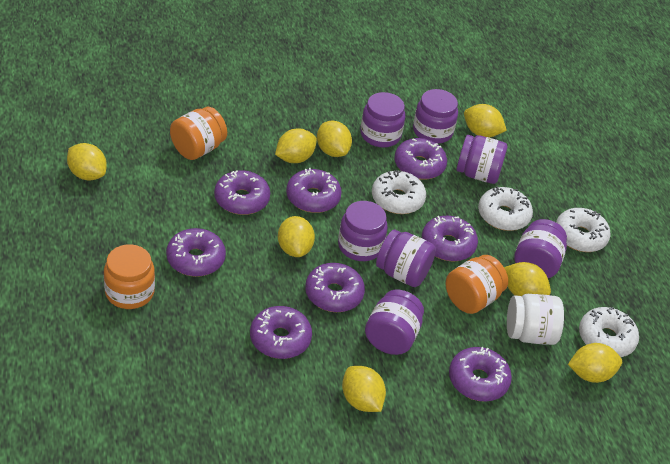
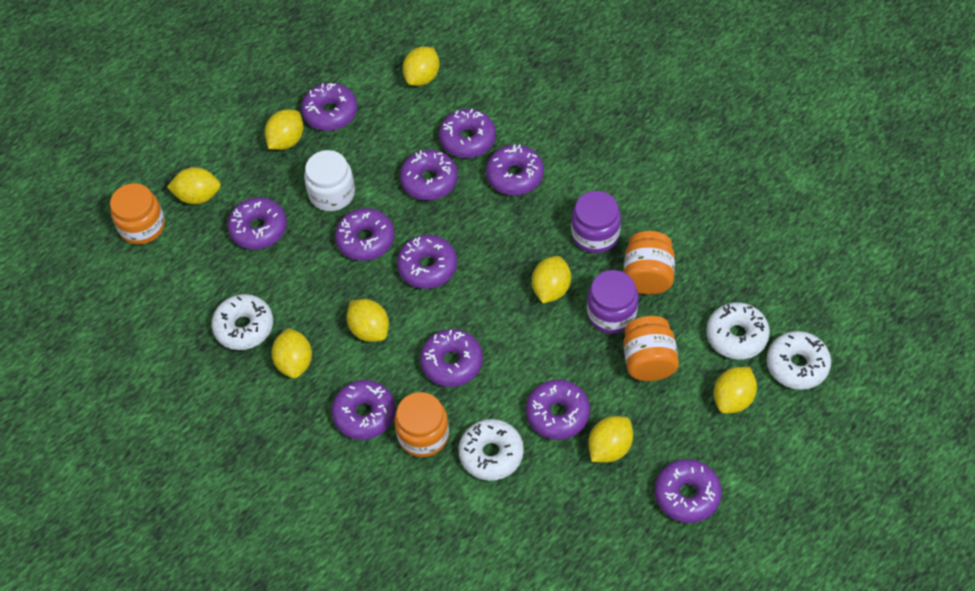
orange jar: 3 -> 4
purple donut: 8 -> 11
purple jar: 7 -> 2

